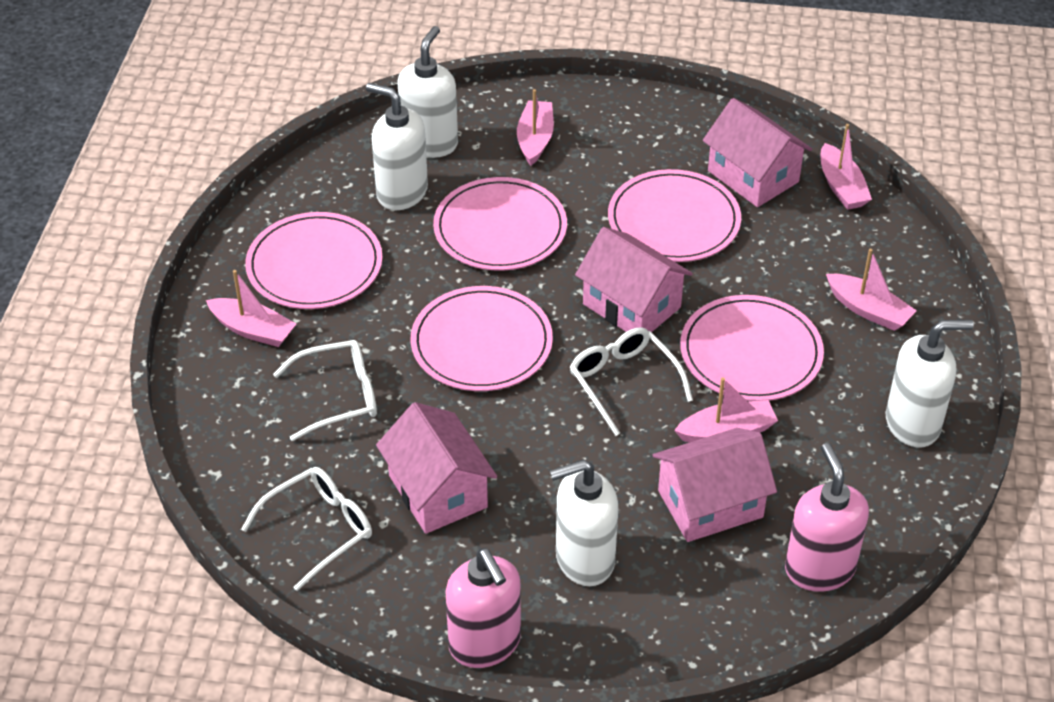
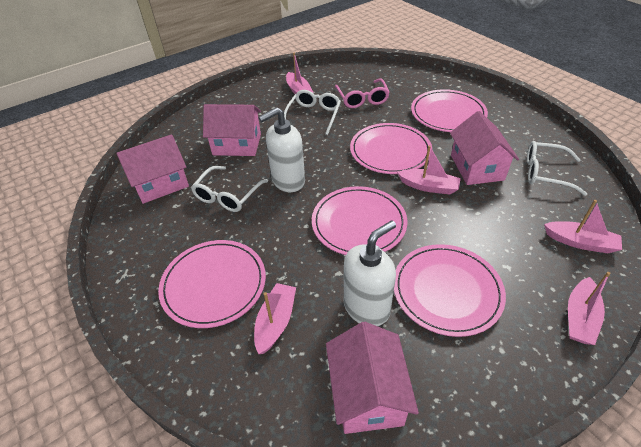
pink glasses: 0 -> 1
pink soap dispenser: 2 -> 0
white soap dispenser: 4 -> 2

